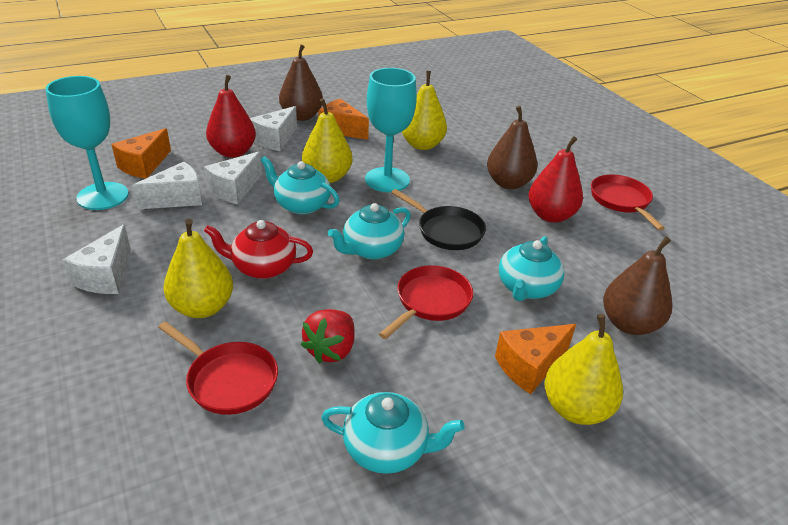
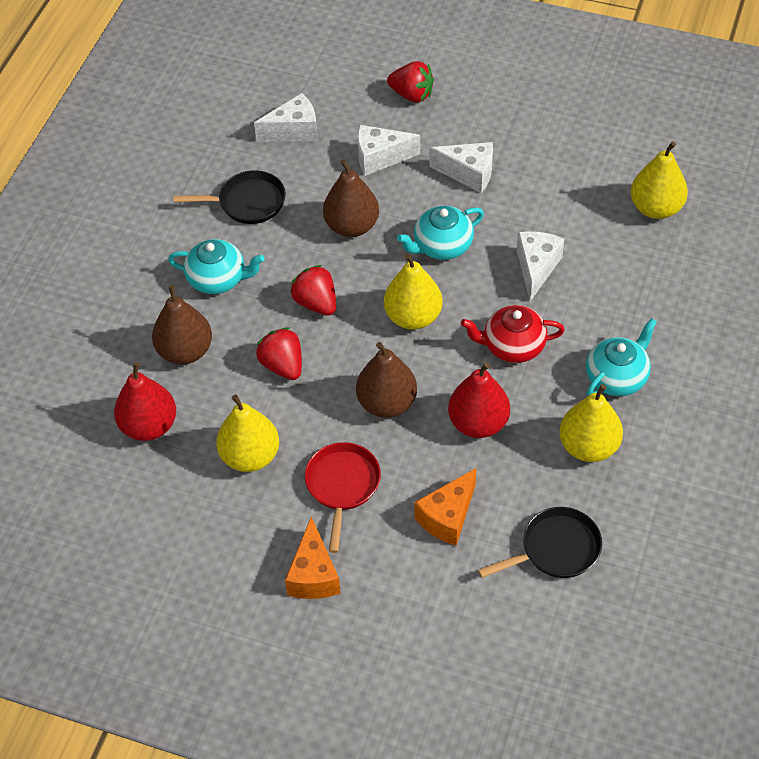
black pan: 1 -> 2
orange cheese: 3 -> 2
red pan: 3 -> 1
red strawberry: 1 -> 3
turquoise goblet: 2 -> 0
turquoise teapot: 4 -> 3

